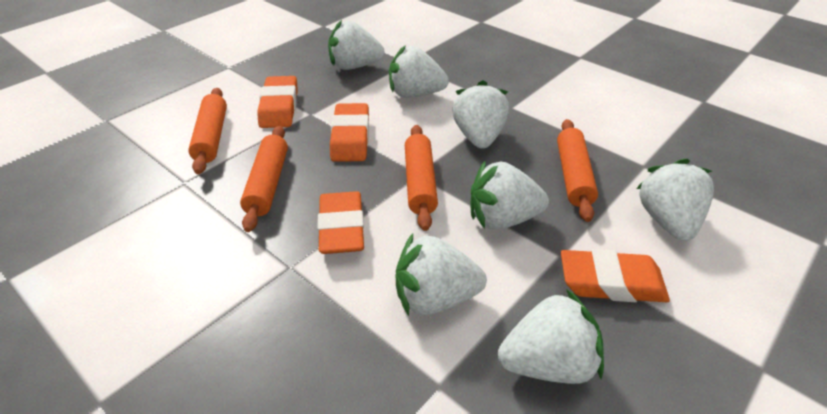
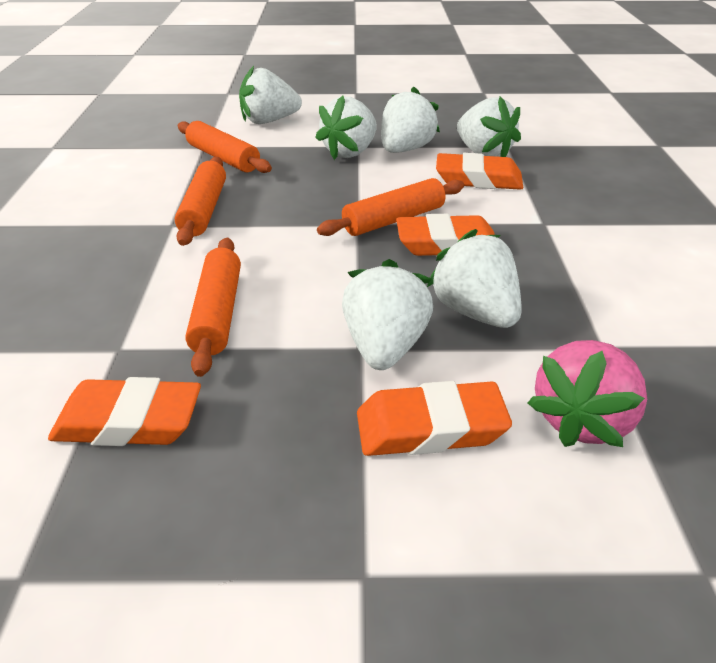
pink strawberry: 0 -> 1
white strawberry: 7 -> 6

